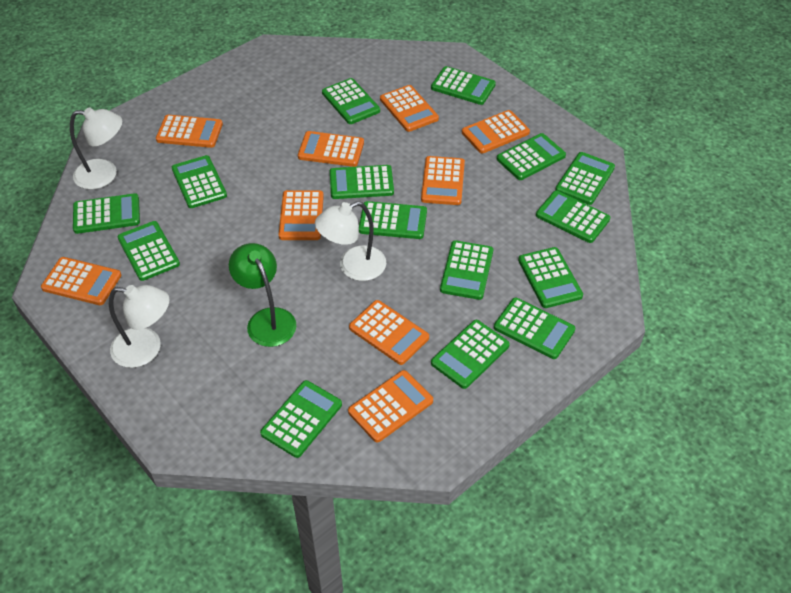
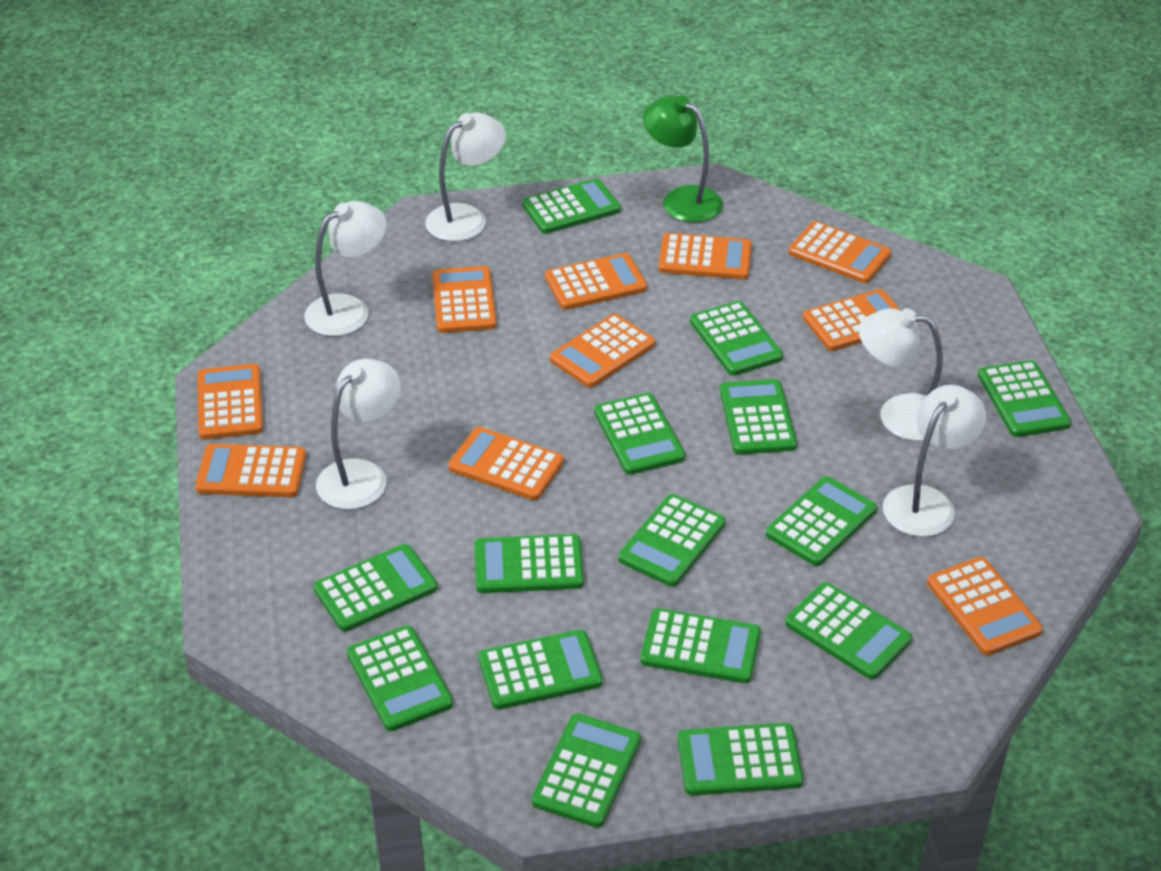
orange calculator: 9 -> 10
white lamp: 3 -> 5

